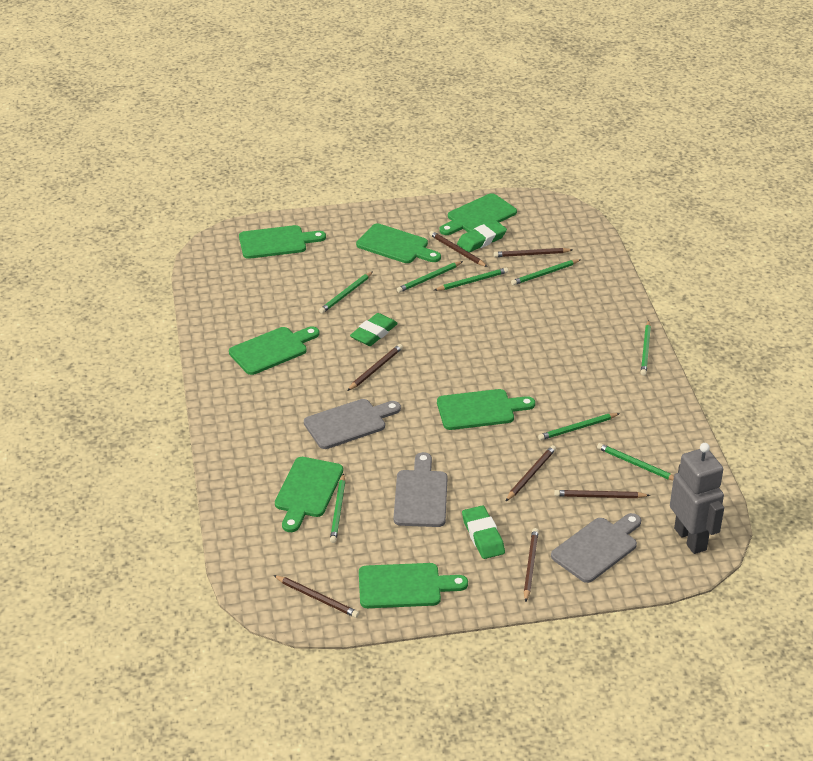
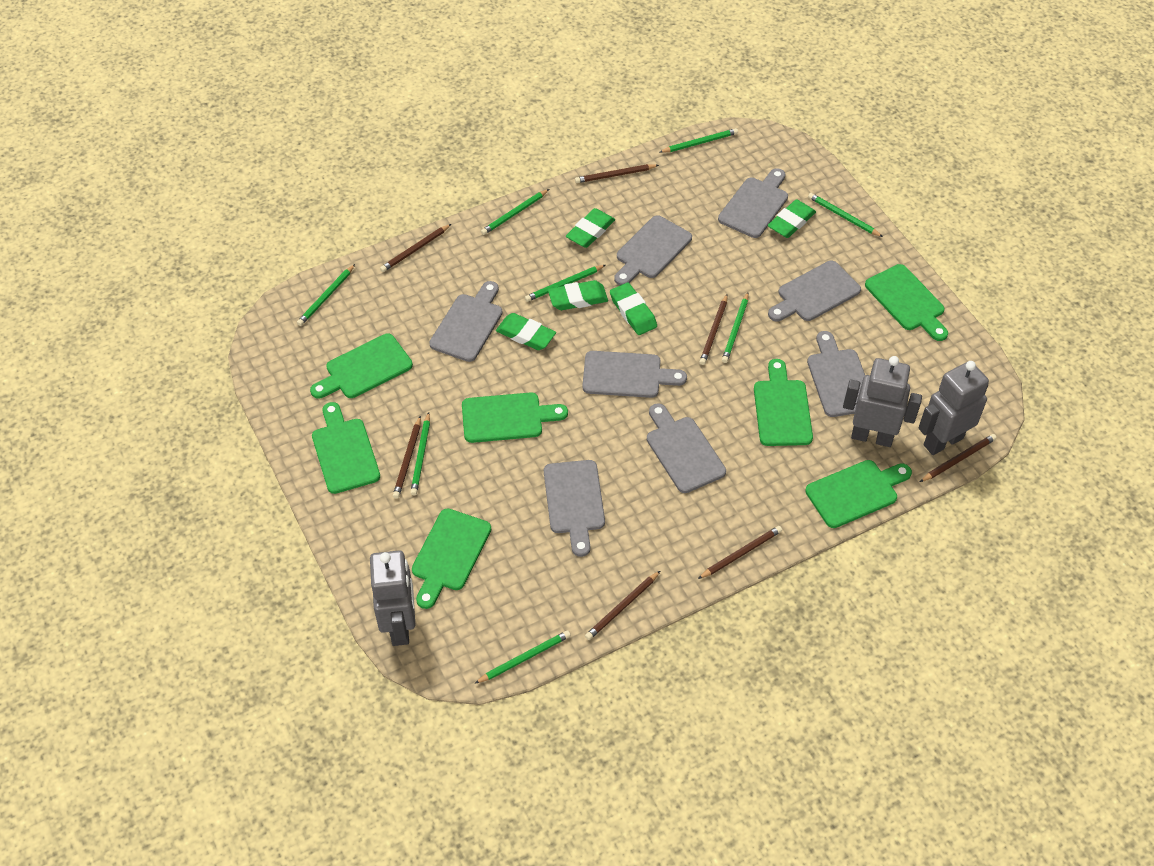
green eraser: 3 -> 5
grey cutting board: 3 -> 8
grey robot: 1 -> 3

